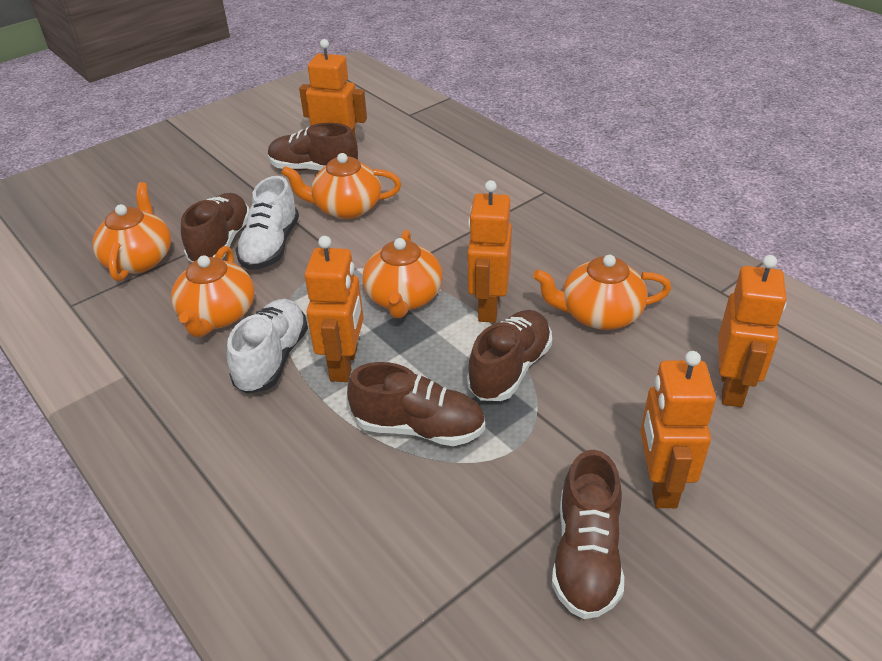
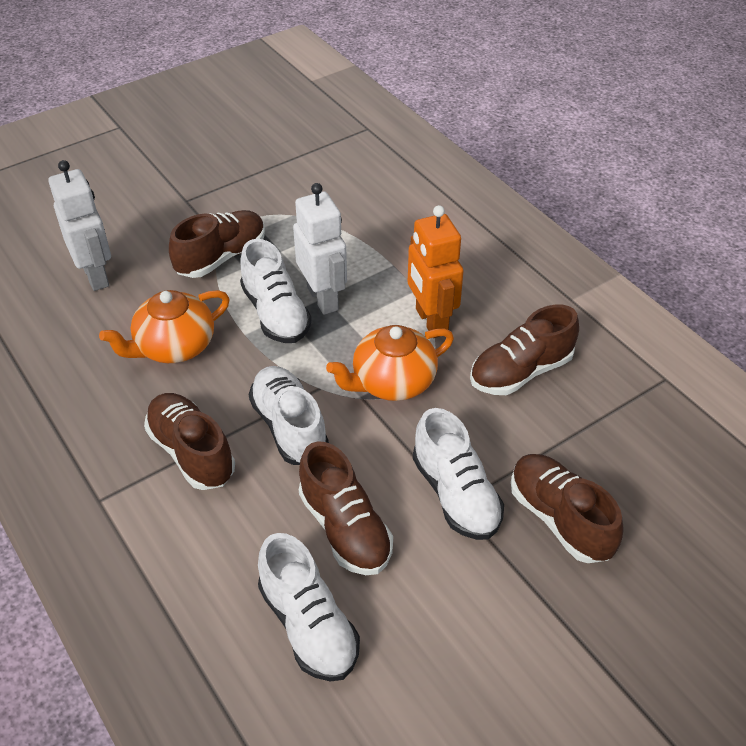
orange robot: 5 -> 1
orange teapot: 5 -> 2
white robot: 0 -> 2
white shoe: 2 -> 4

